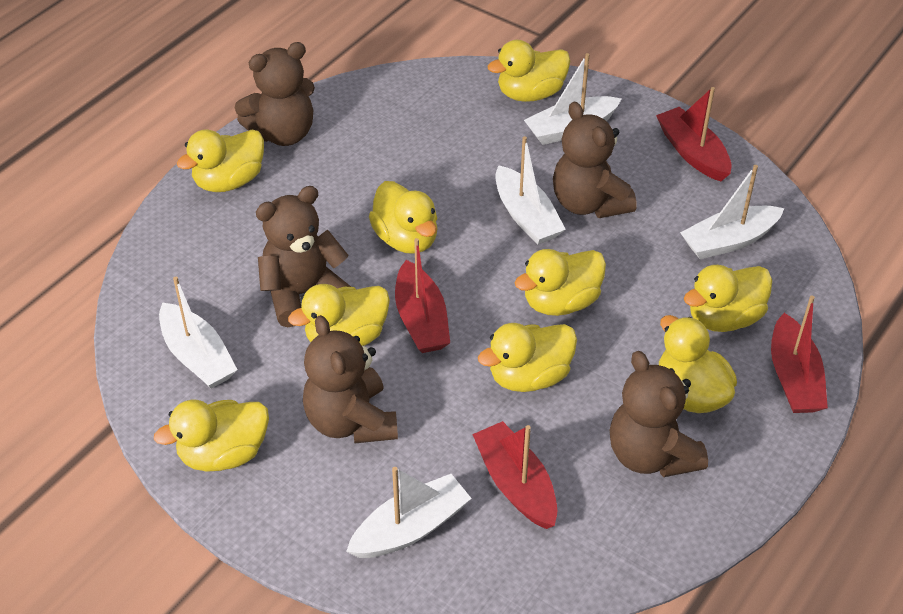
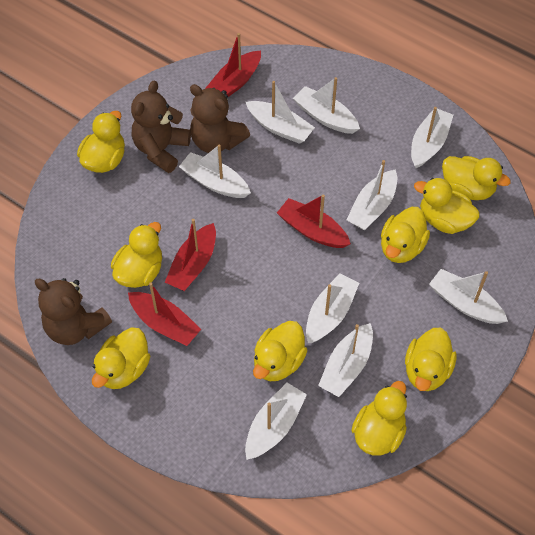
brown teddy bear: 5 -> 3
white boat: 5 -> 9

